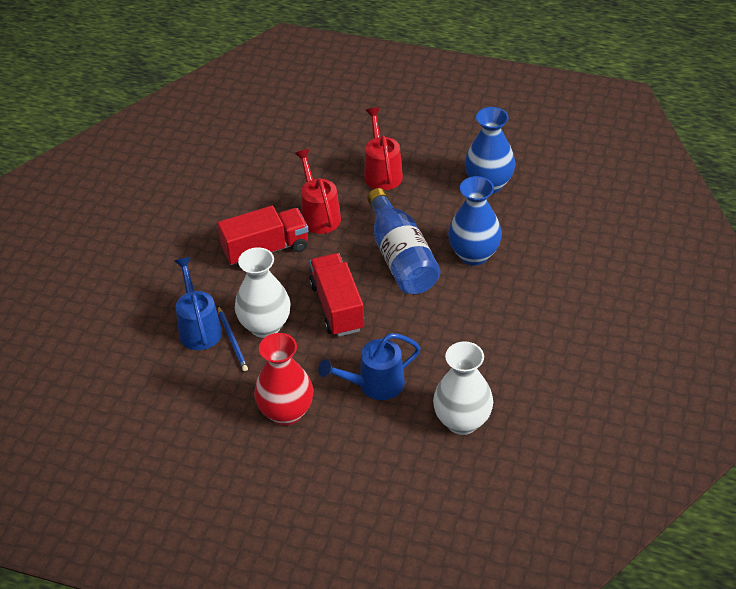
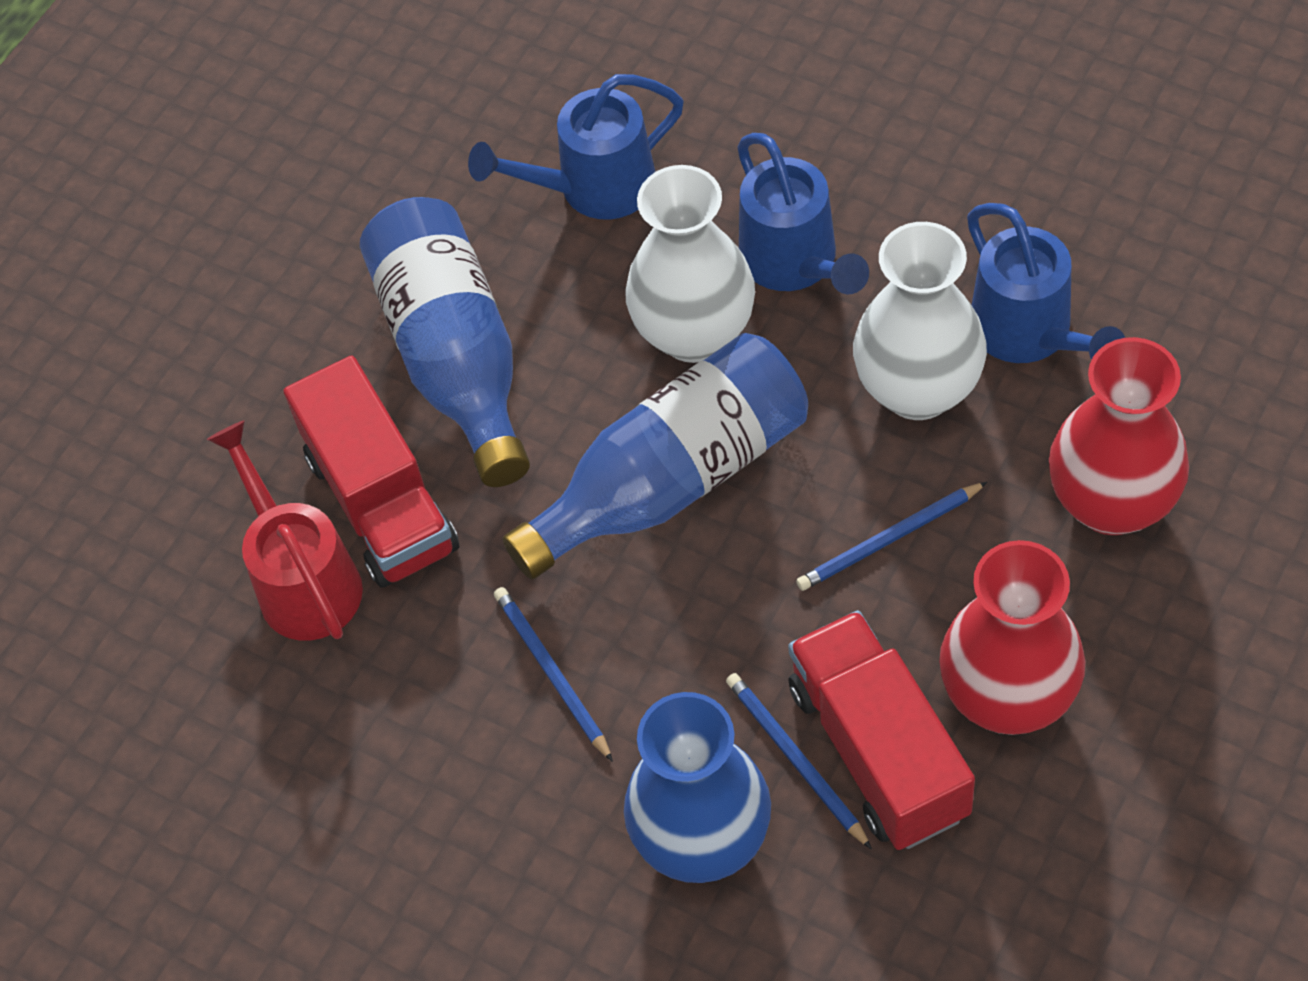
blue bottle: 1 -> 2
blue pencil: 1 -> 3
blue vase: 2 -> 1
blue watering can: 2 -> 3
red vase: 1 -> 2
red watering can: 2 -> 1

